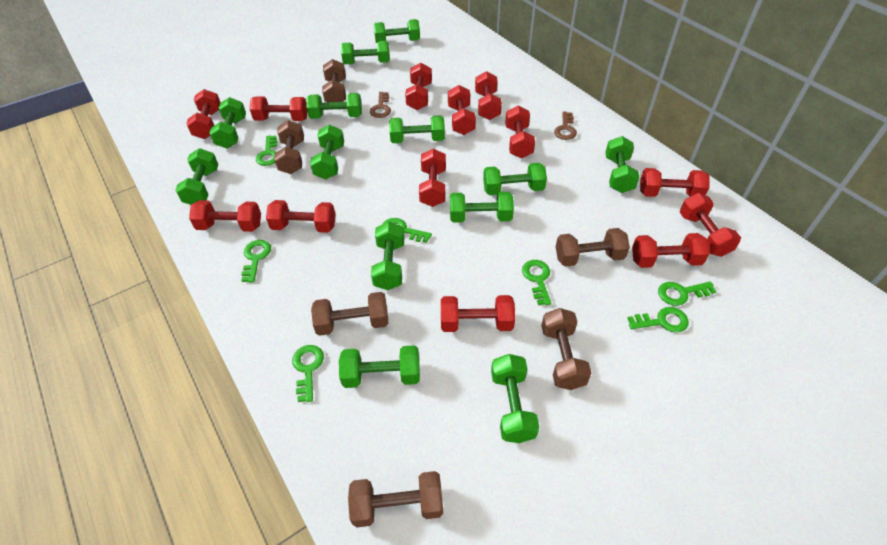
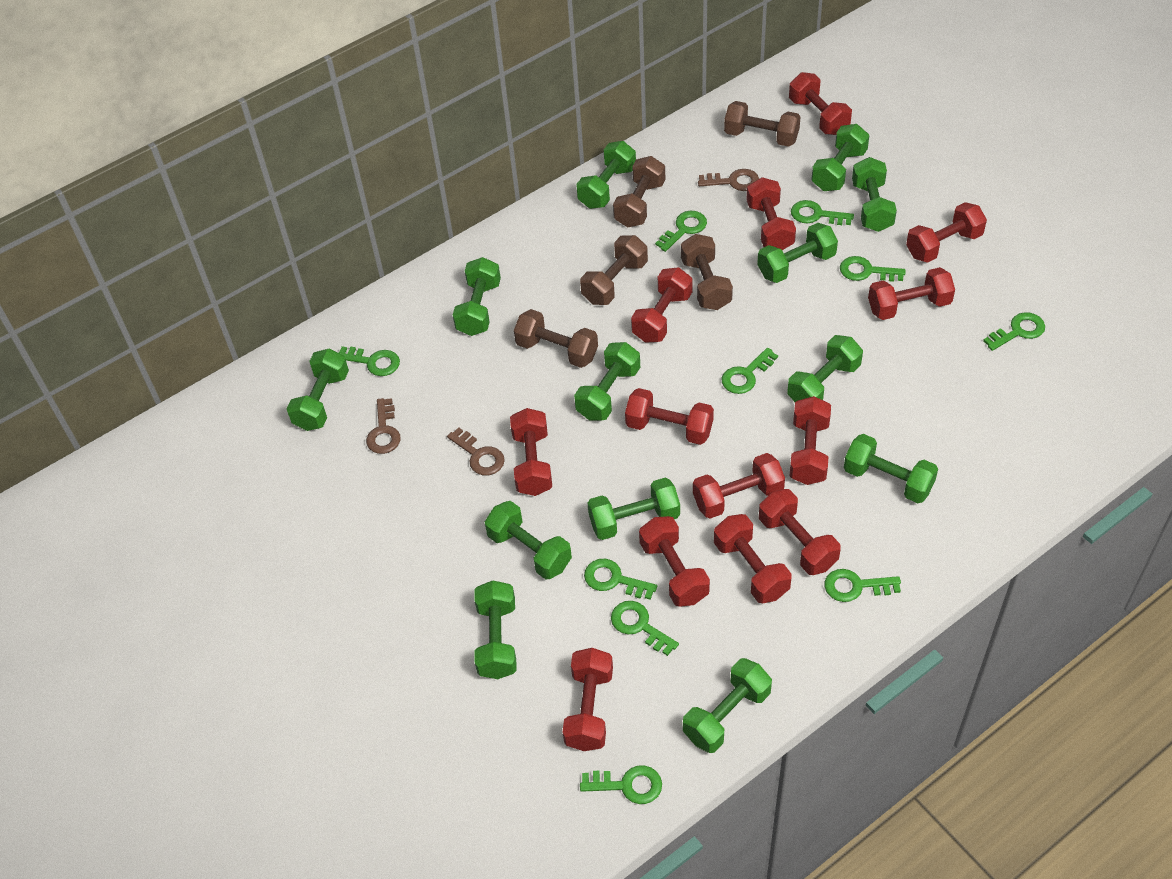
brown dumbbell: 6 -> 5
brown key: 2 -> 3
green key: 7 -> 10

